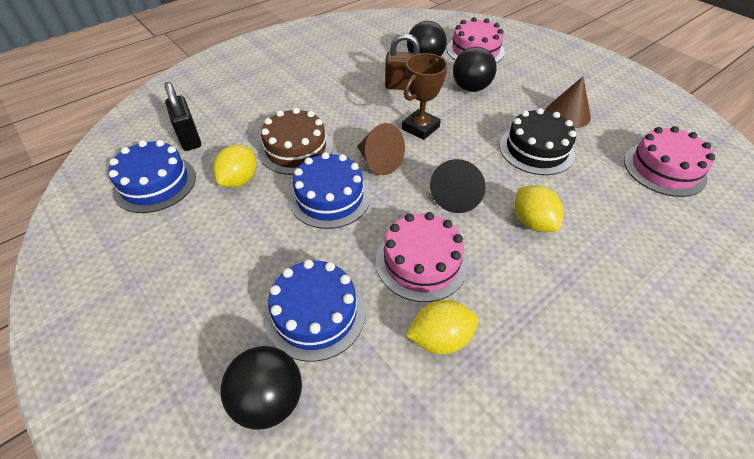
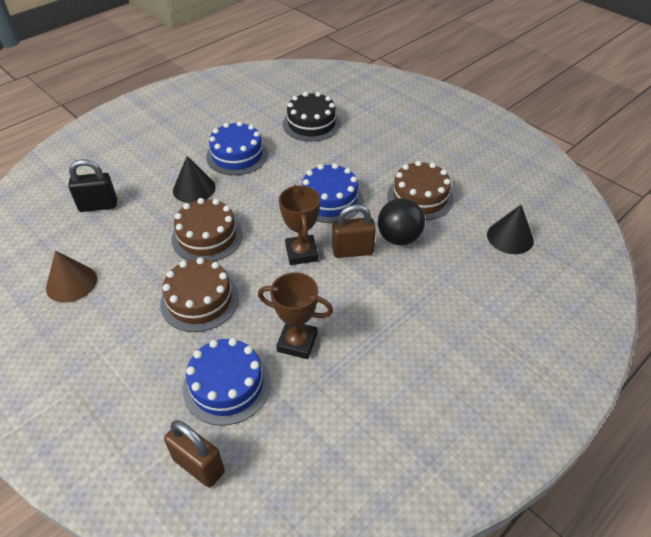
black ball: 3 -> 1
black cone: 1 -> 2
brown cake: 1 -> 3
brown cone: 2 -> 1
brown padlock: 1 -> 2
brown trophy: 1 -> 2
pink cake: 3 -> 0
yellow lemon: 3 -> 0

